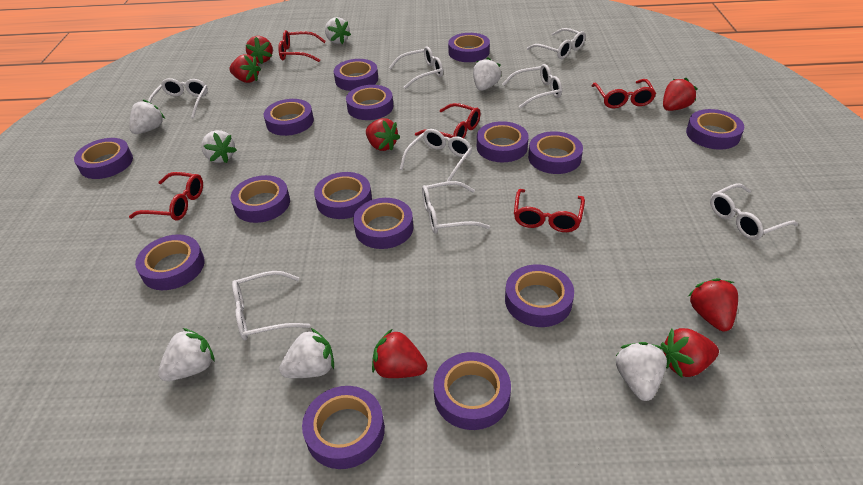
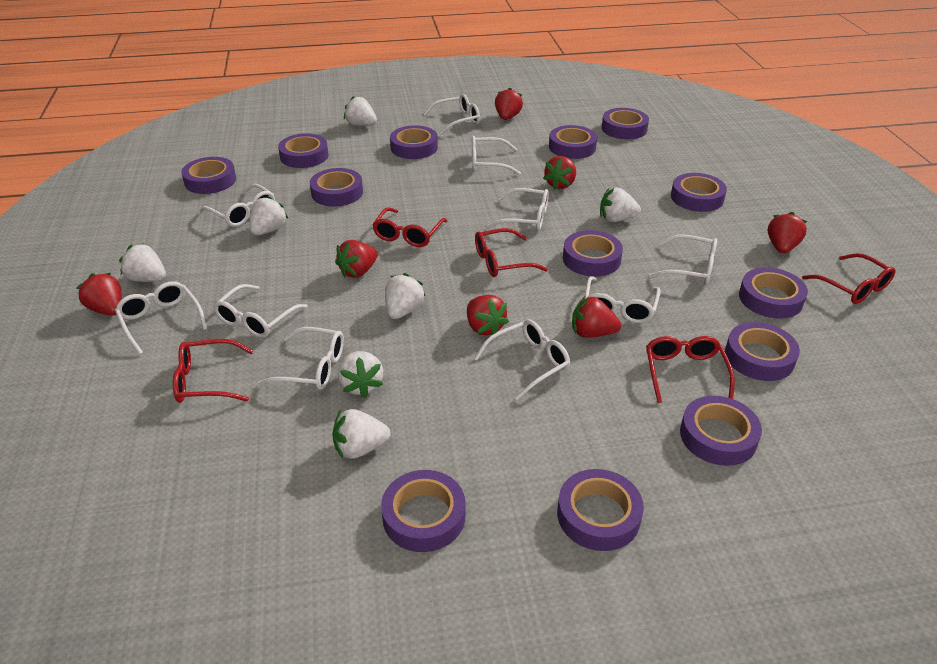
purple tape: 15 -> 13
white glasses: 8 -> 10

